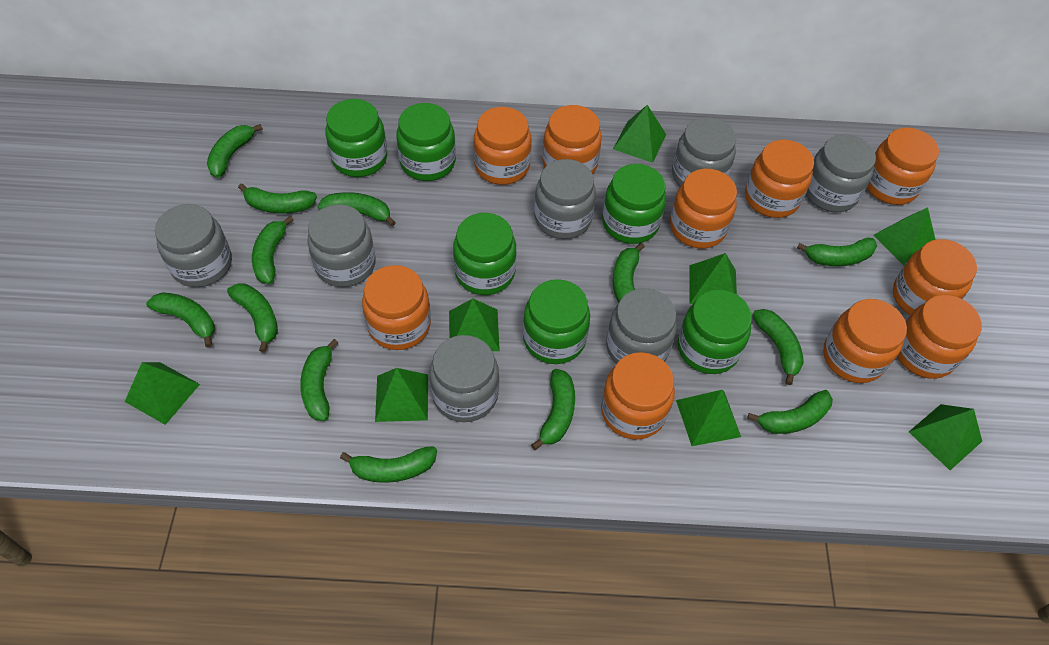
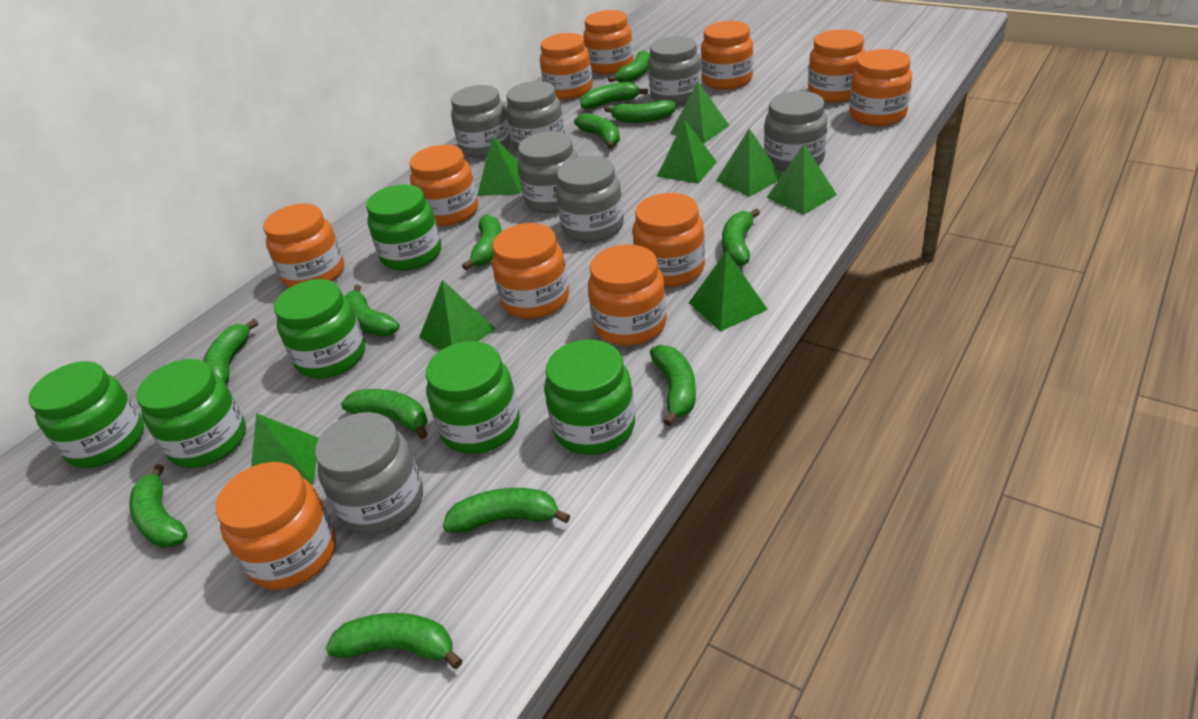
orange jar: 10 -> 11

